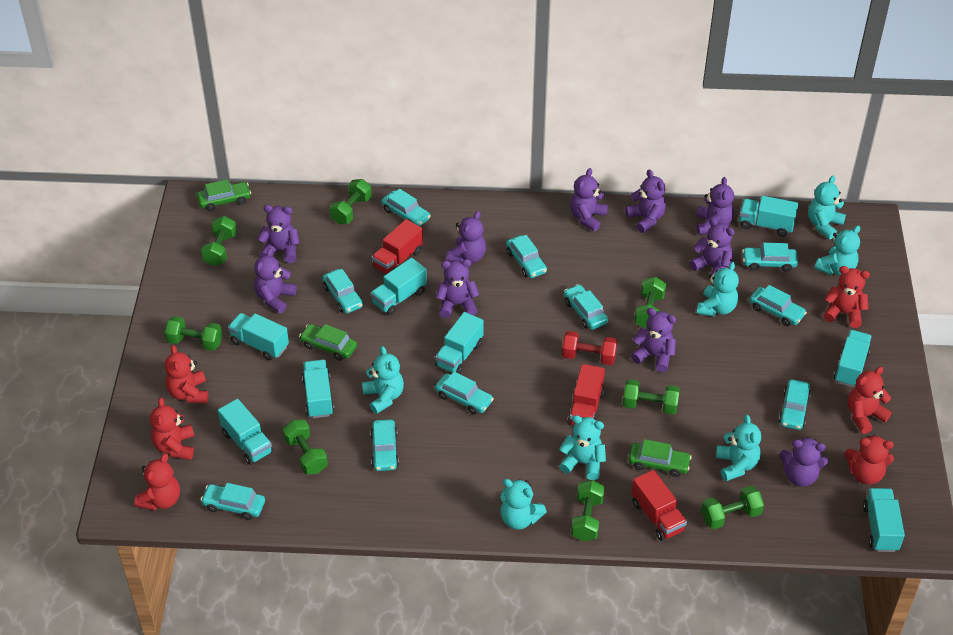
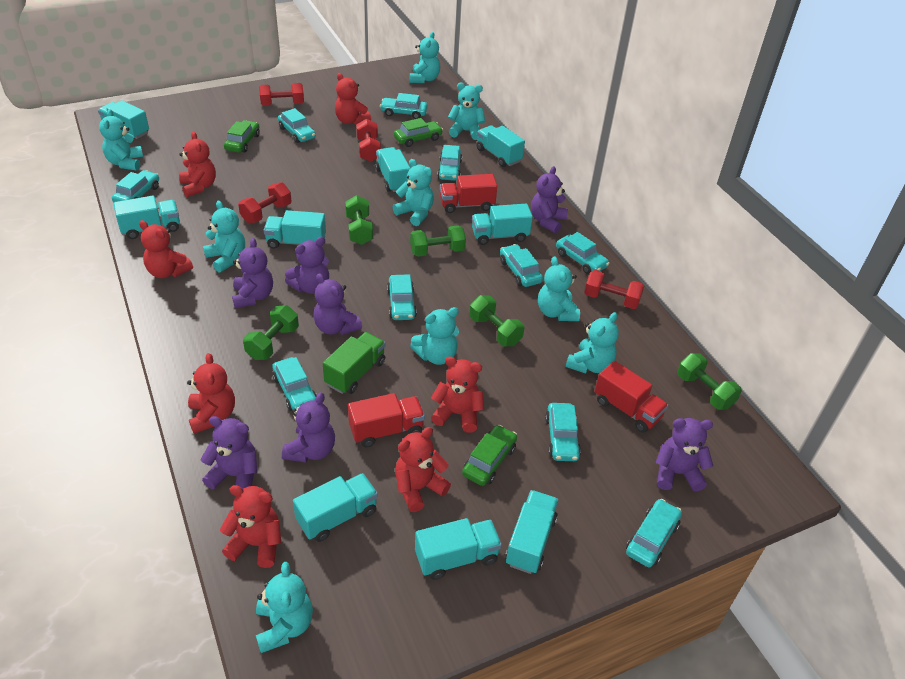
green dumbbell: 8 -> 5
green truck: 0 -> 1
purple teddy bear: 10 -> 7
red dumbbell: 1 -> 4
red teddy bear: 6 -> 7
turquoise teddy bear: 7 -> 9
turquoise truck: 8 -> 9

